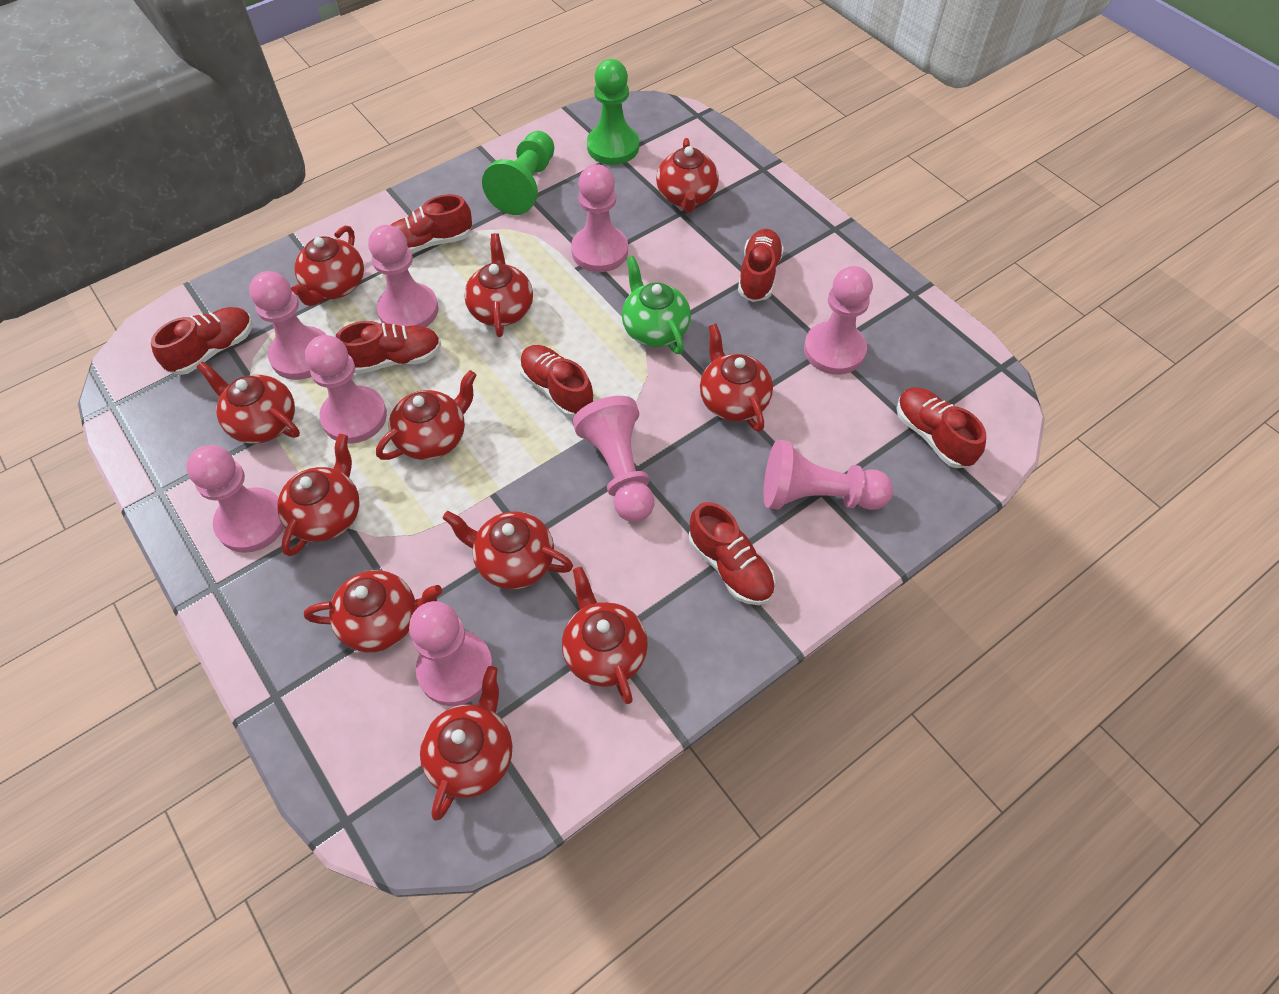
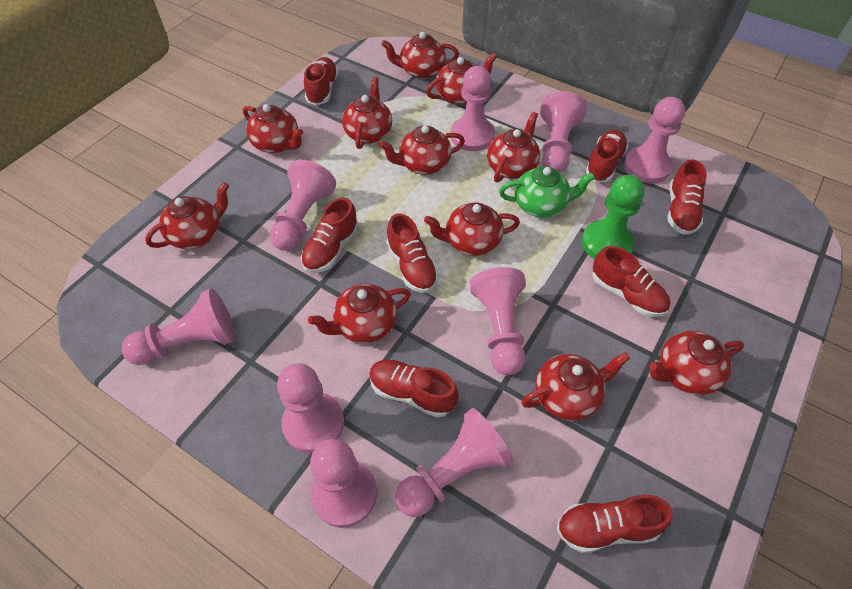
green pawn: 2 -> 1
red shoe: 7 -> 8

